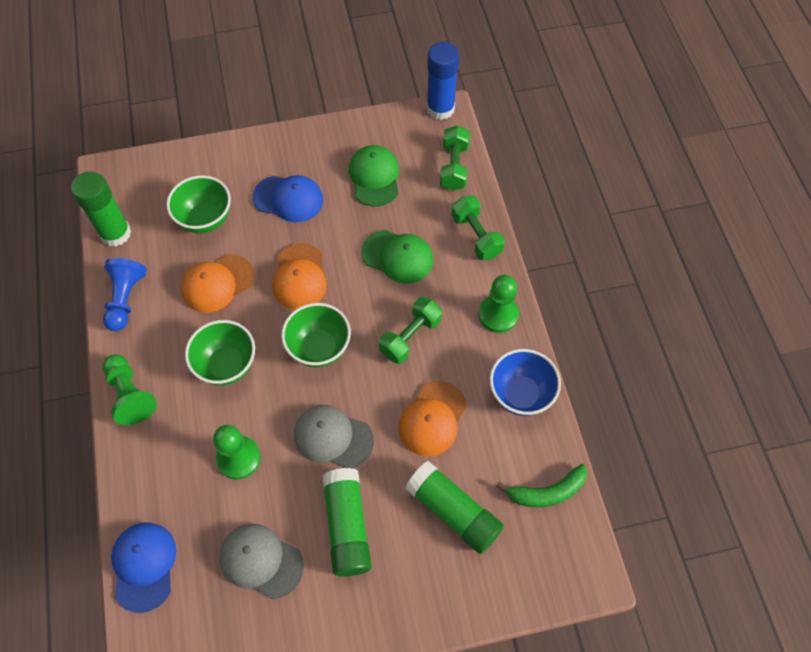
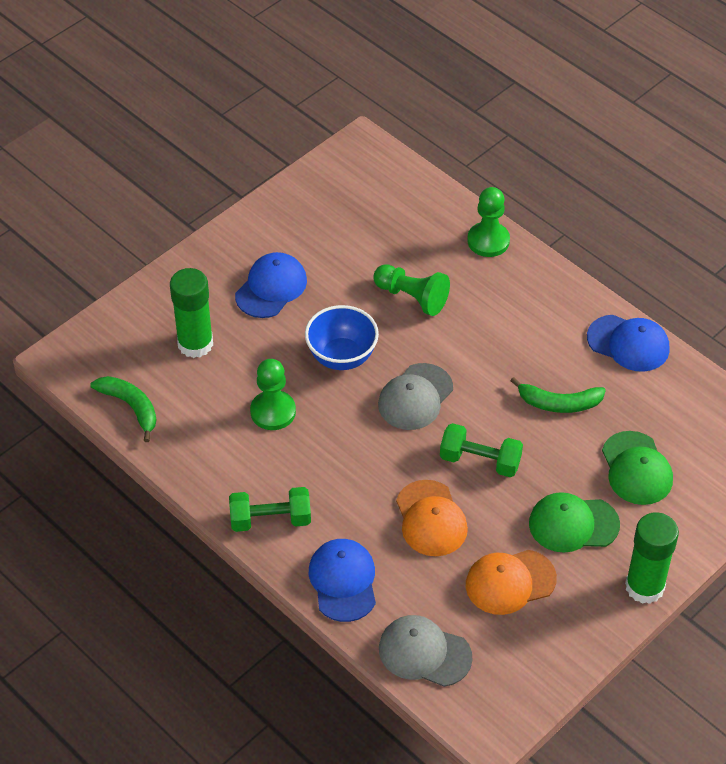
blue cap: 2 -> 3
blue glue stick: 1 -> 0
blue pawn: 1 -> 0
green banana: 1 -> 2
green bowl: 3 -> 0
green dumbbell: 3 -> 2
green glue stick: 3 -> 2
orange cap: 3 -> 2

